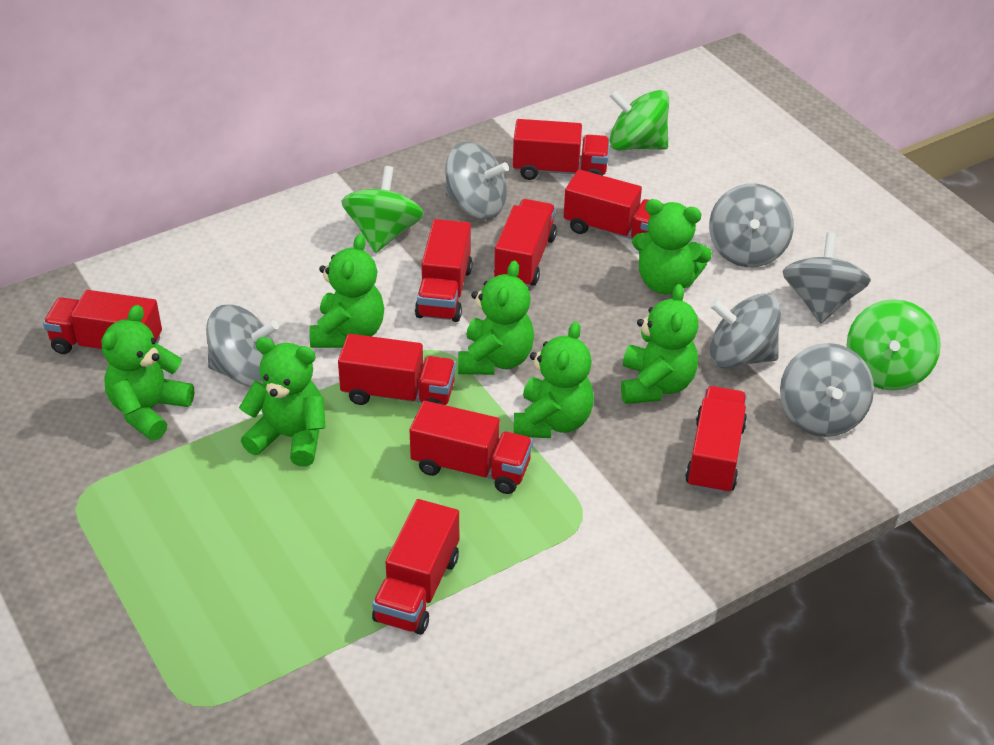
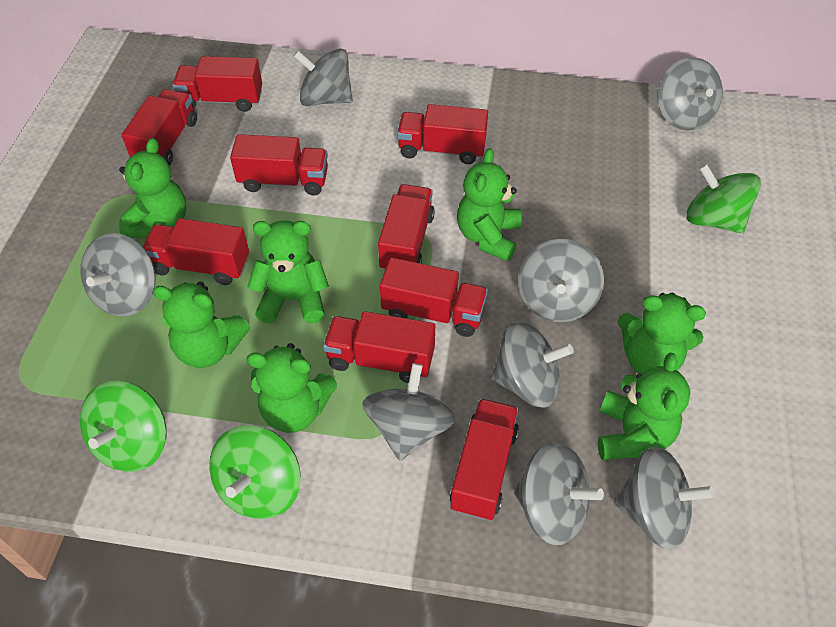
grey spinning top: 6 -> 8

